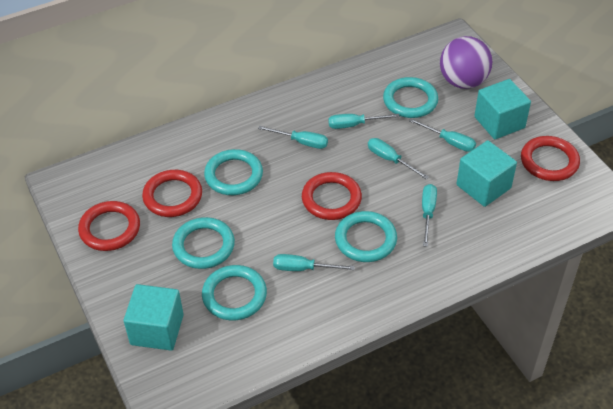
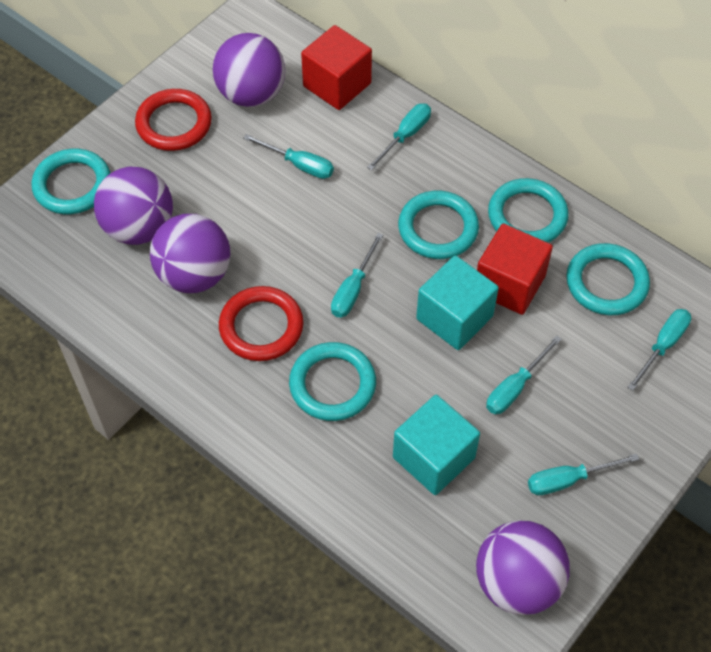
purple ball: 1 -> 4
red cube: 0 -> 2
red ring: 4 -> 2
turquoise cube: 3 -> 2

